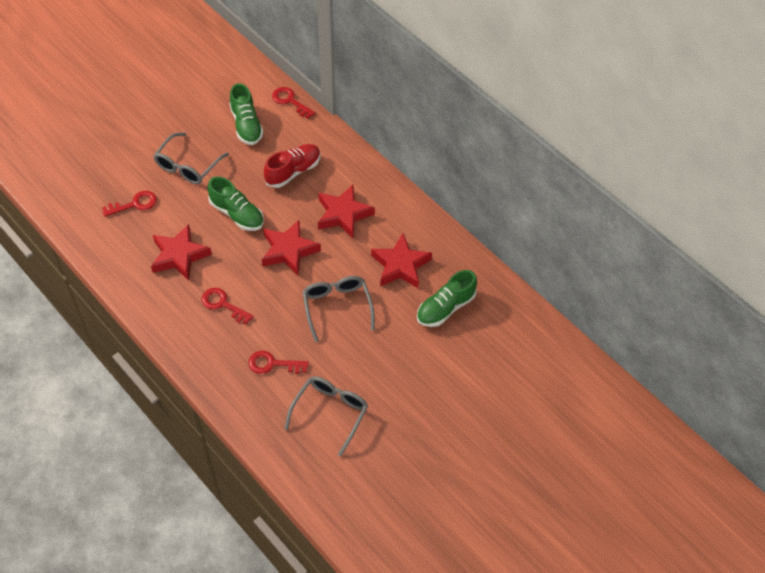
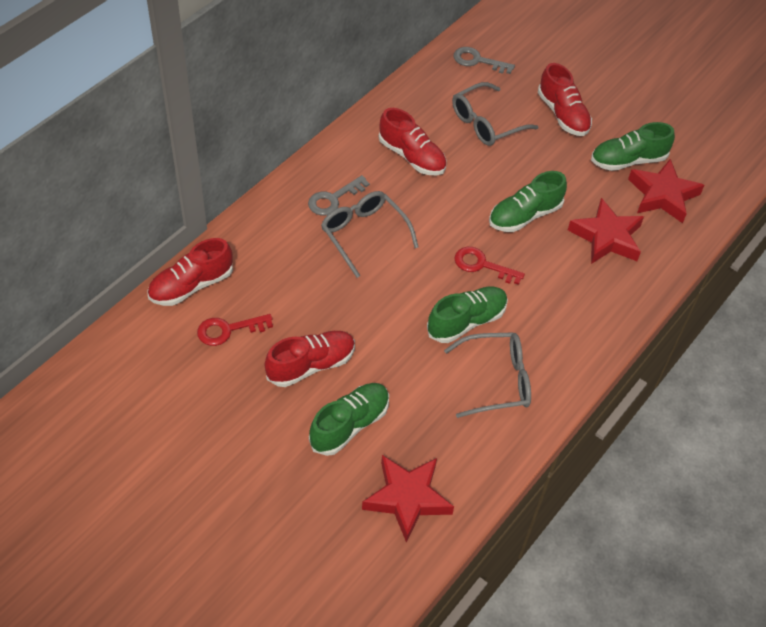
green shoe: 3 -> 4
grey key: 0 -> 2
red key: 4 -> 2
red shoe: 1 -> 4
red star: 4 -> 3

